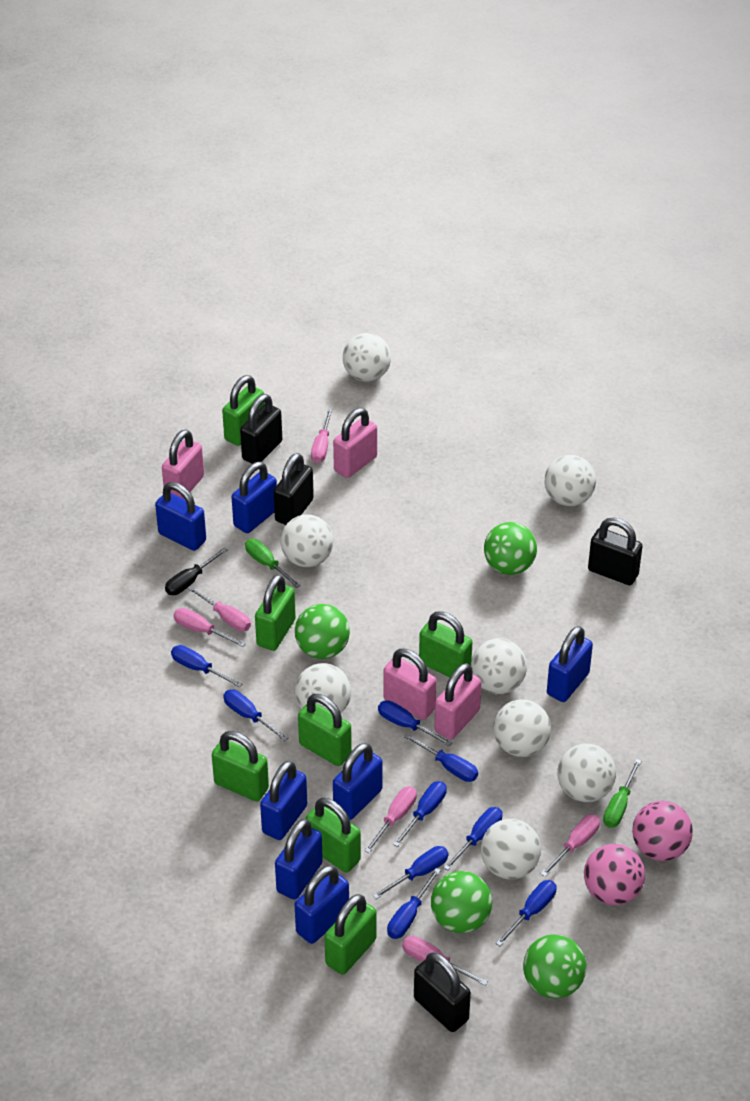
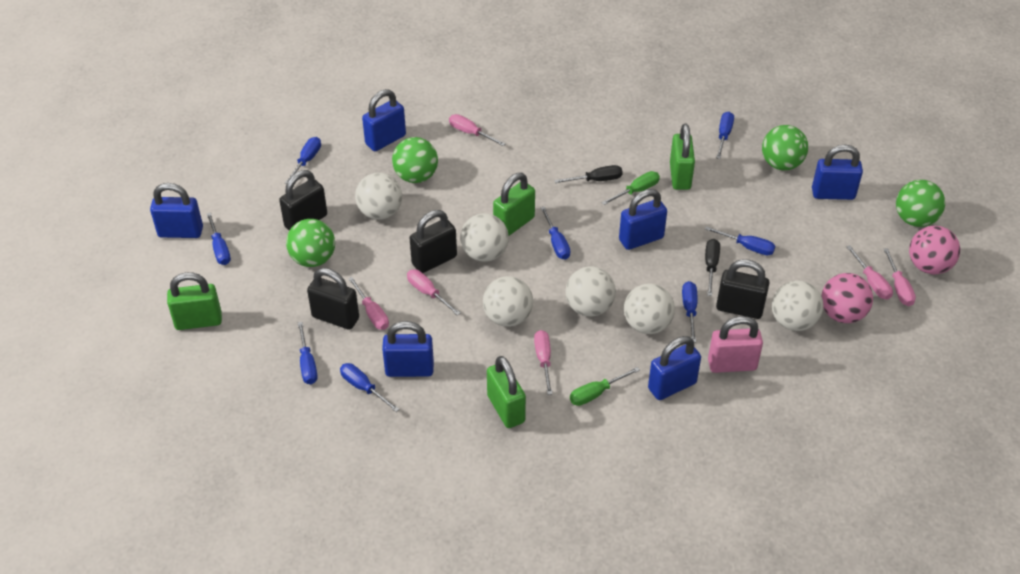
black screwdriver: 1 -> 2
blue padlock: 7 -> 6
blue screwdriver: 9 -> 8
green padlock: 7 -> 4
pink padlock: 4 -> 1
white ball: 8 -> 6

